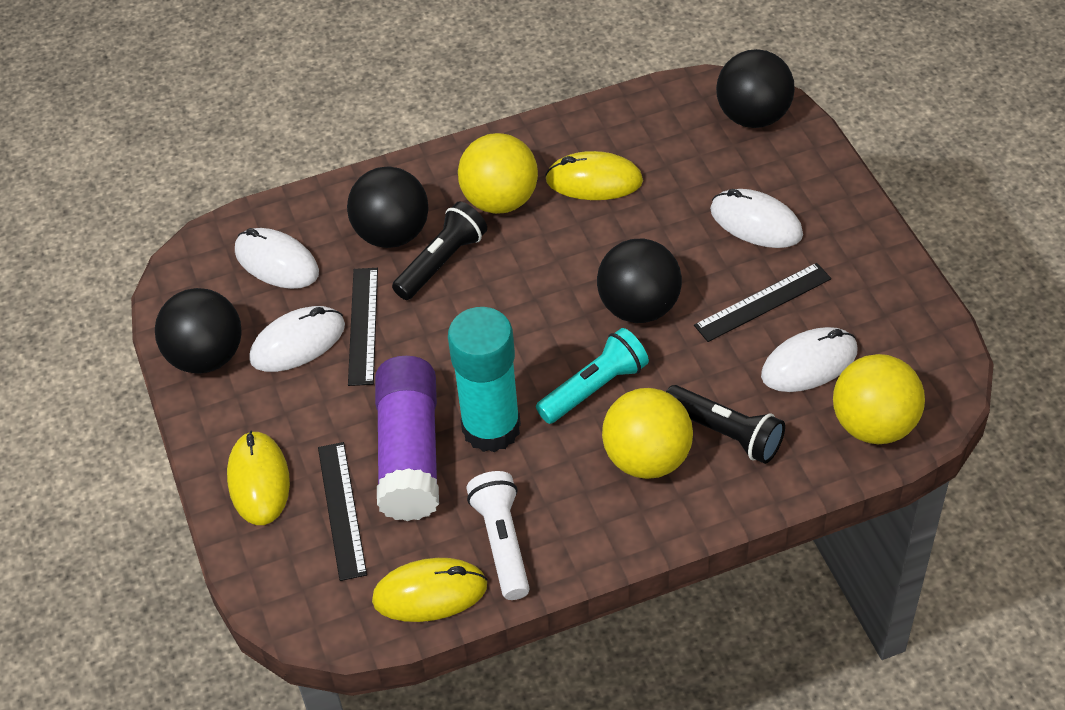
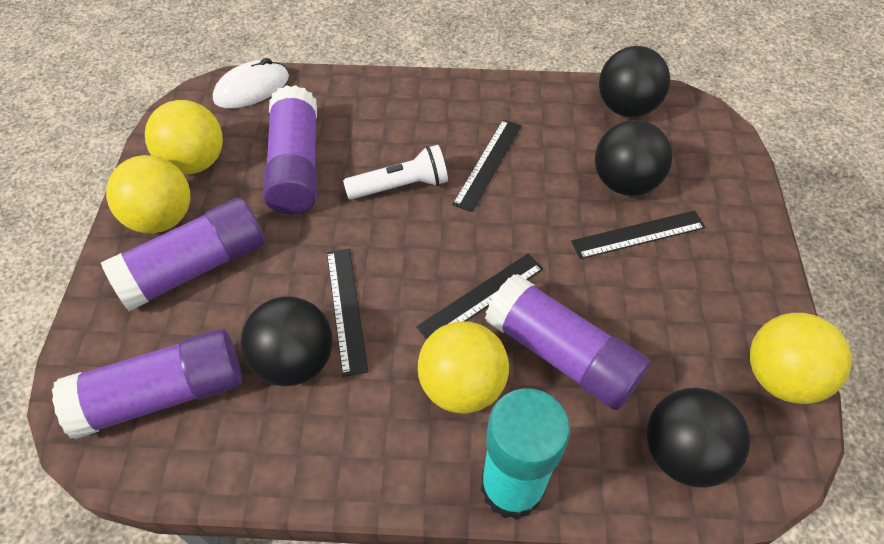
black flashlight: 2 -> 0
black ruler: 3 -> 4
purple glue stick: 1 -> 4
turquoise flashlight: 1 -> 0
white mouse: 4 -> 1
yellow ball: 3 -> 4
yellow mouse: 3 -> 0

